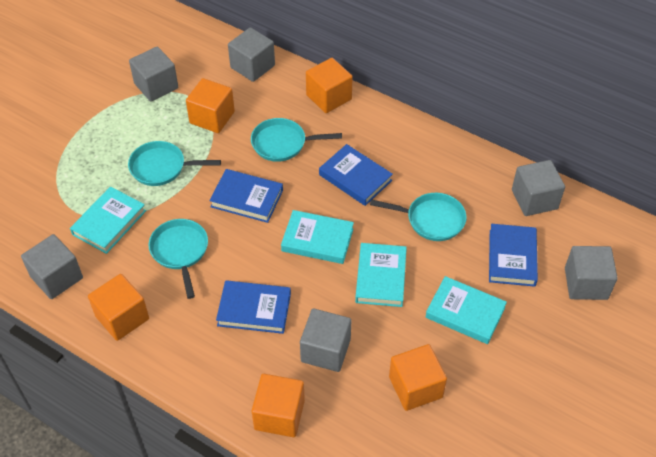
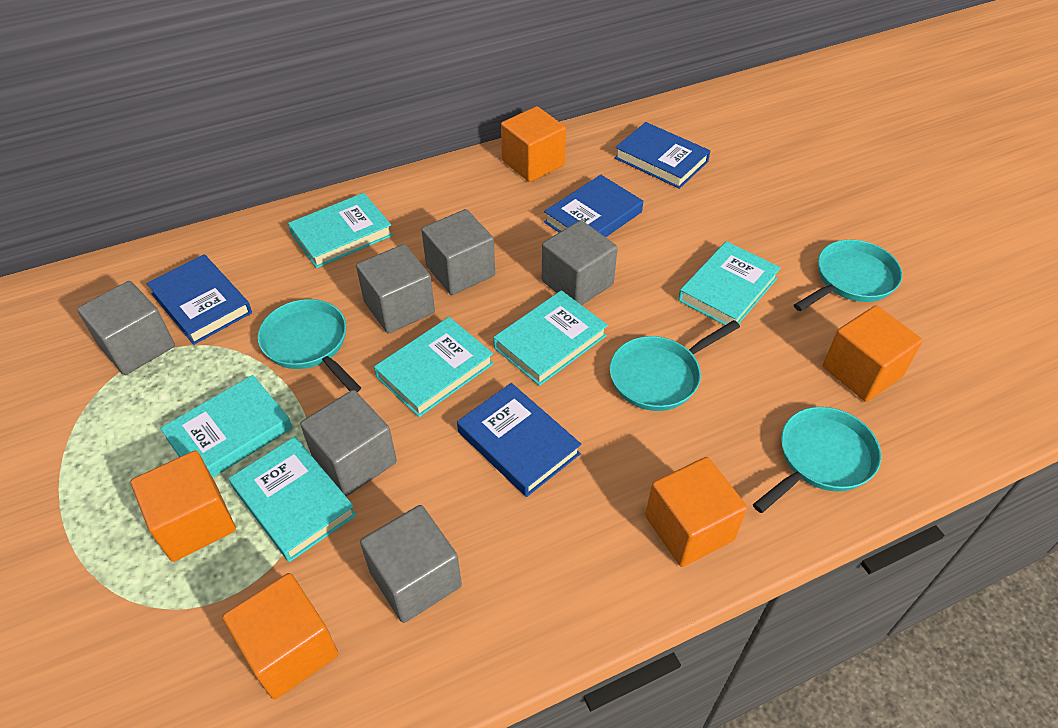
turquoise book: 4 -> 6

